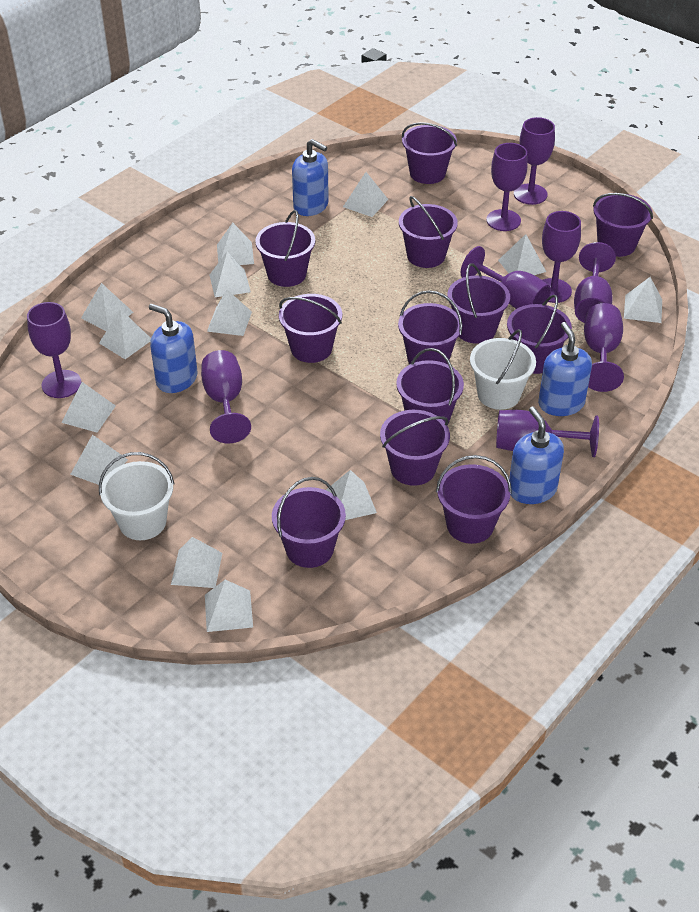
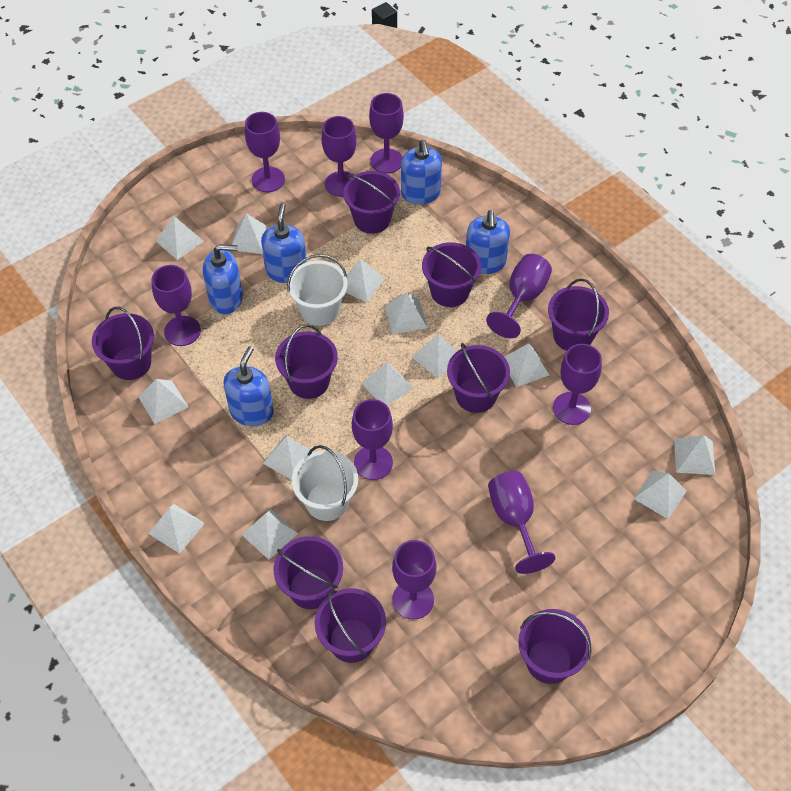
blue soap dispenser: 4 -> 5
purple bucket: 12 -> 9

